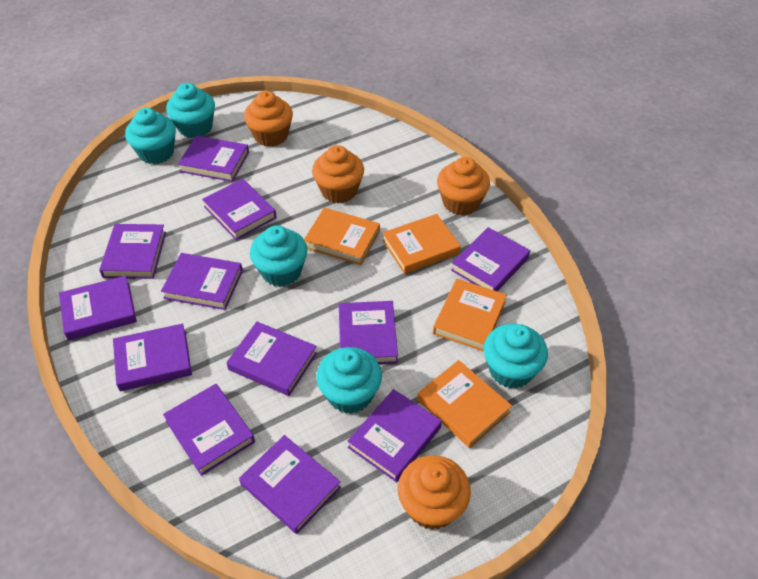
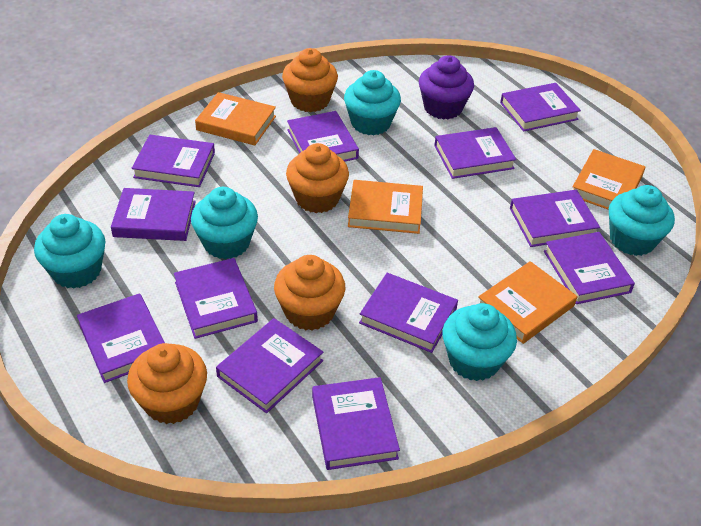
purple cupcake: 0 -> 1

